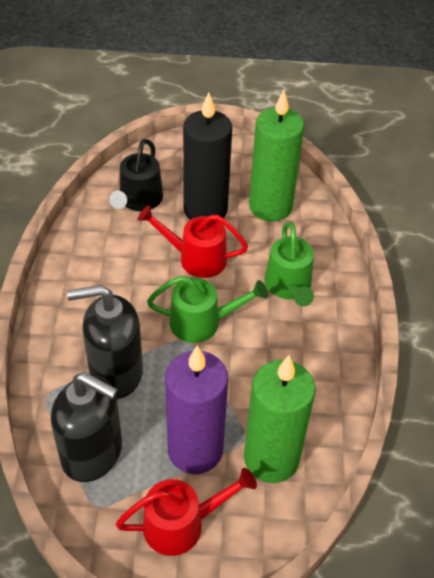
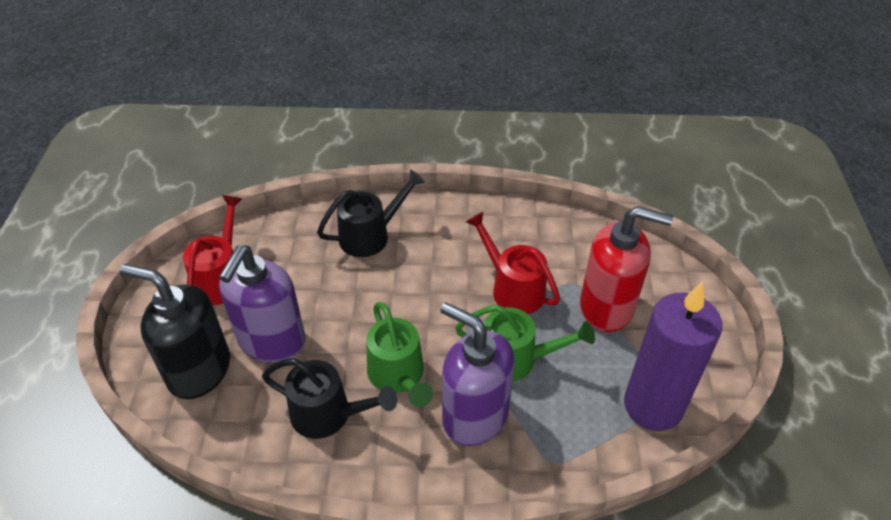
black candle: 1 -> 0
black soap dispenser: 2 -> 1
black watering can: 1 -> 2
green candle: 2 -> 0
purple soap dispenser: 0 -> 2
red soap dispenser: 0 -> 1

